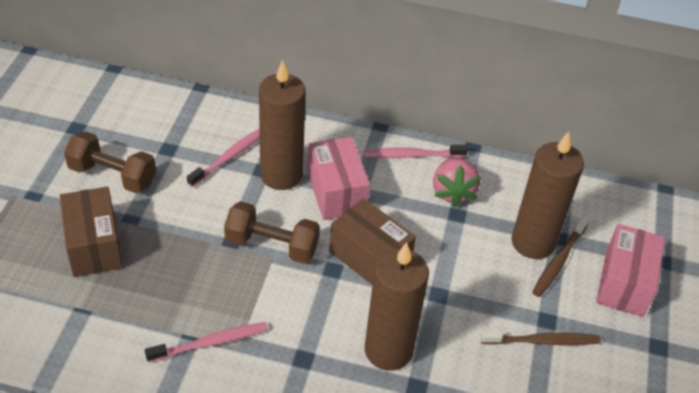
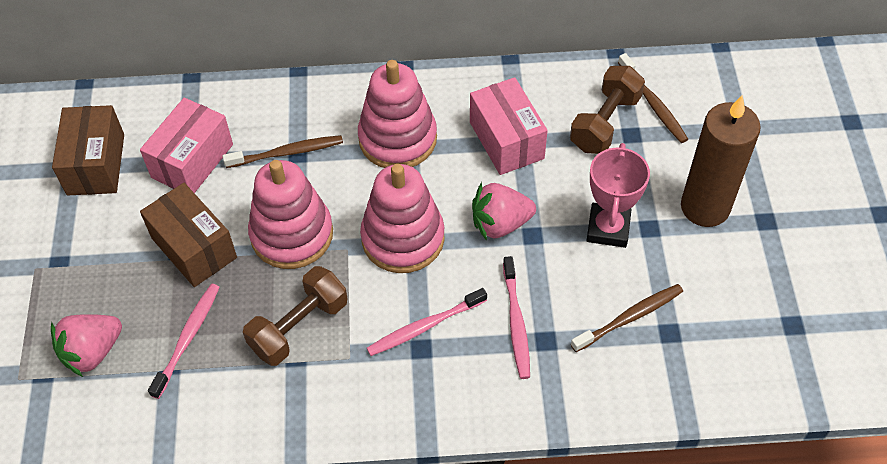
brown candle: 3 -> 1
brown toothbrush: 2 -> 3
pink stacking toy: 0 -> 3
pink strawberry: 1 -> 2
pink trophy: 0 -> 1

